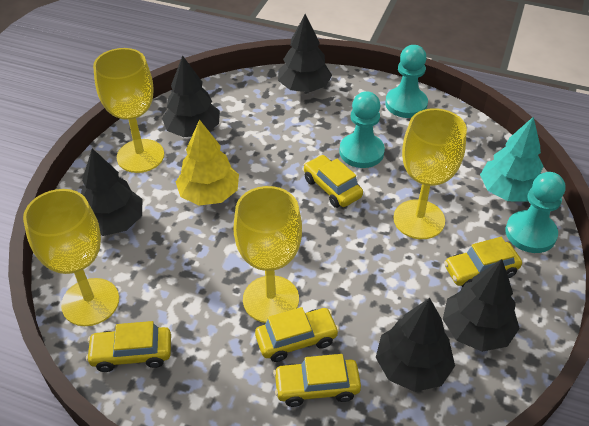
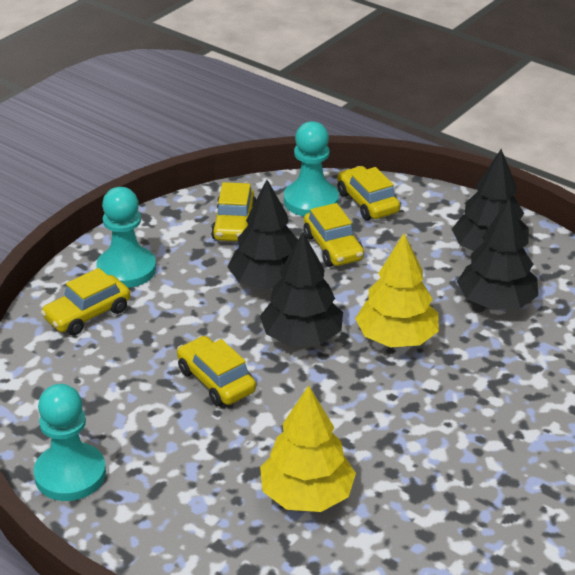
black tree: 5 -> 4
turquoise tree: 1 -> 0
yellow goblet: 4 -> 0
yellow tree: 1 -> 2

